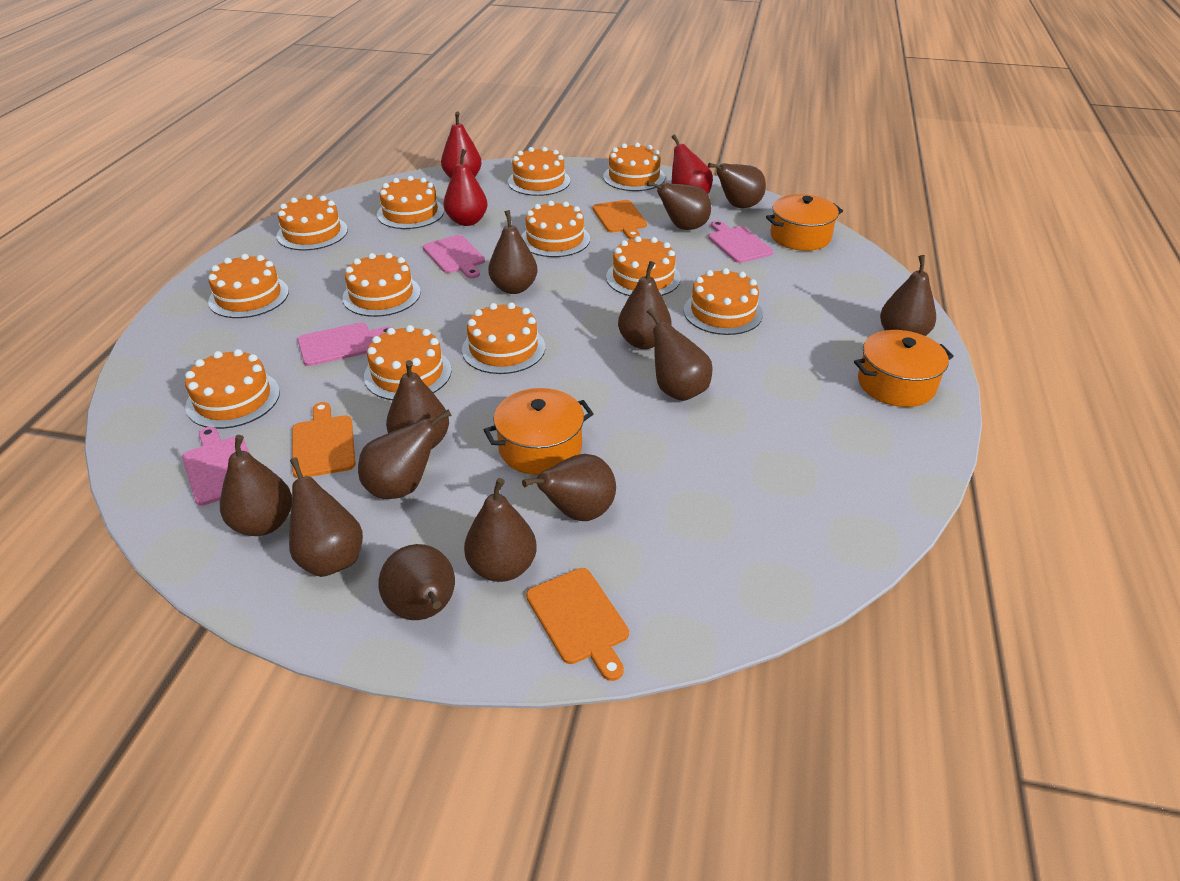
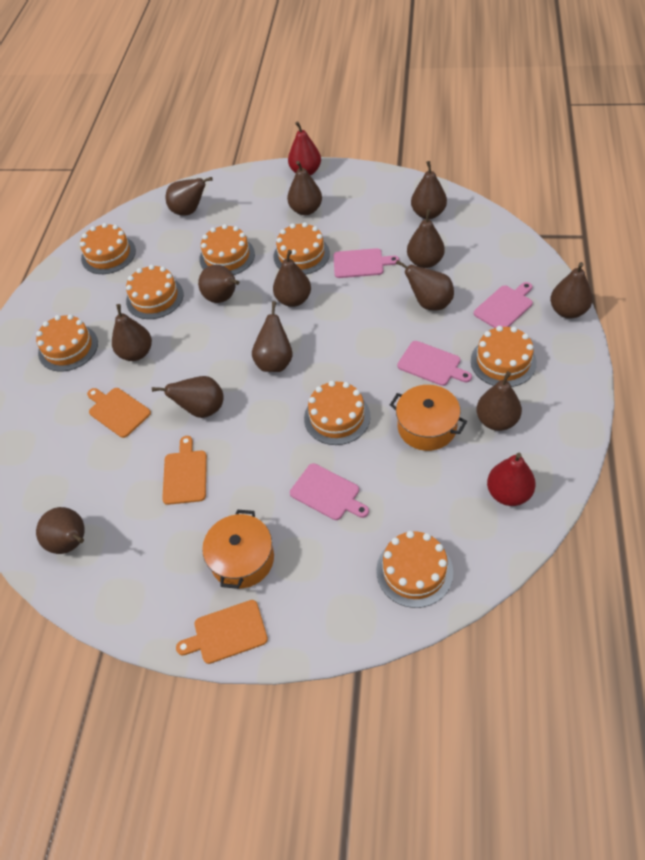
orange cake: 12 -> 8
orange pot: 3 -> 2
red pear: 3 -> 2

